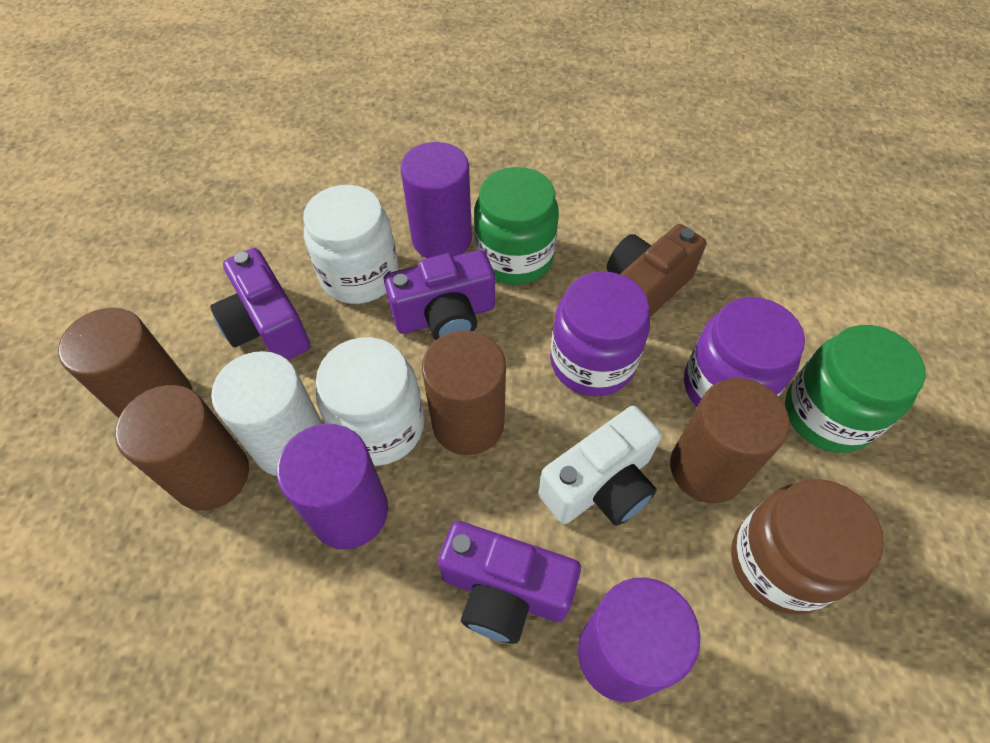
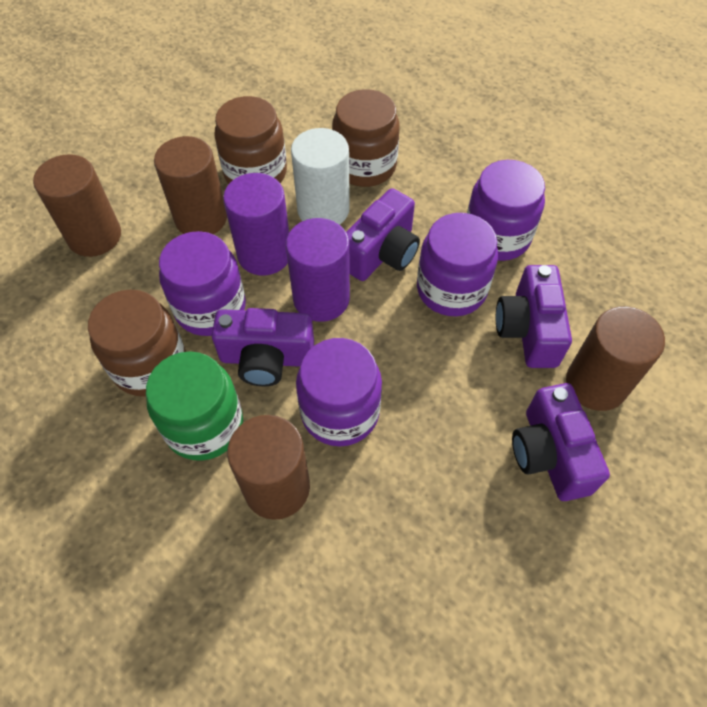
brown camera: 1 -> 0
brown jar: 1 -> 3
green jar: 2 -> 1
purple camera: 3 -> 4
purple cylinder: 3 -> 2
purple jar: 2 -> 4
white camera: 1 -> 0
white jar: 2 -> 0

